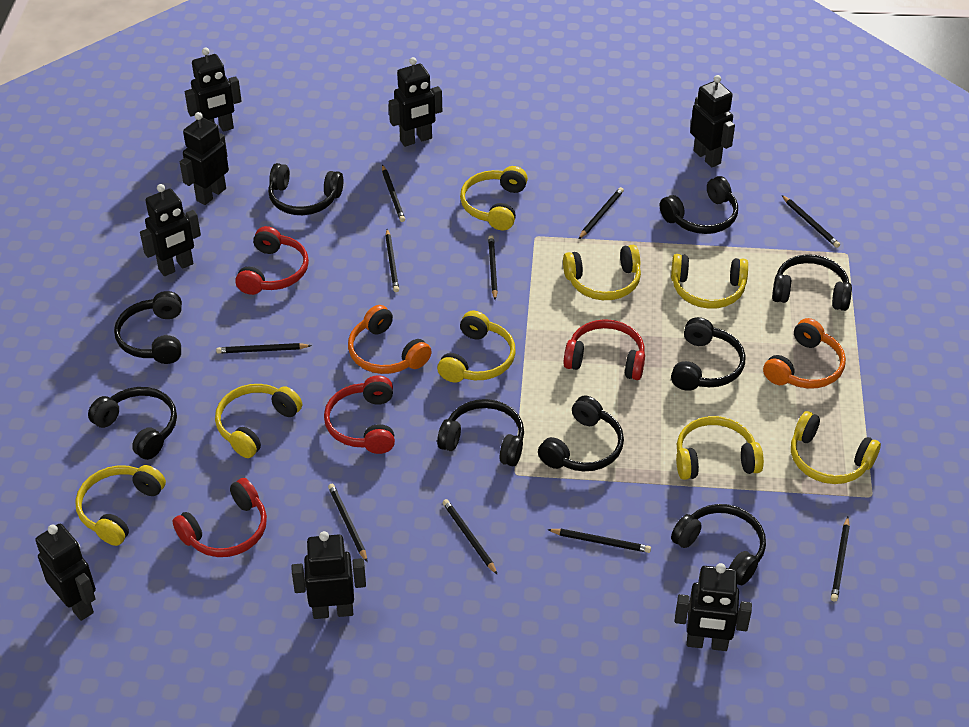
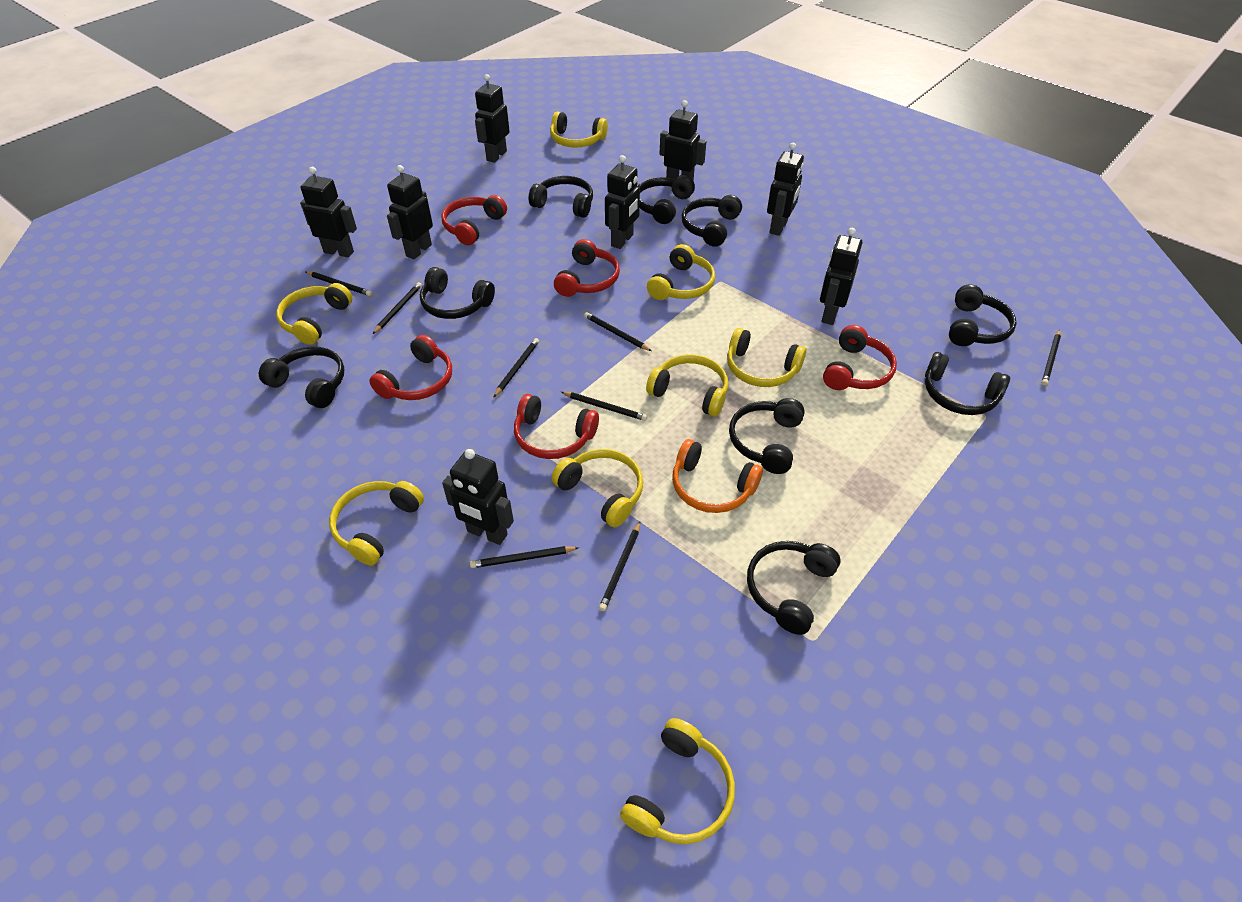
black pencil: 10 -> 8
orange headphones: 2 -> 1
red headphones: 4 -> 5

